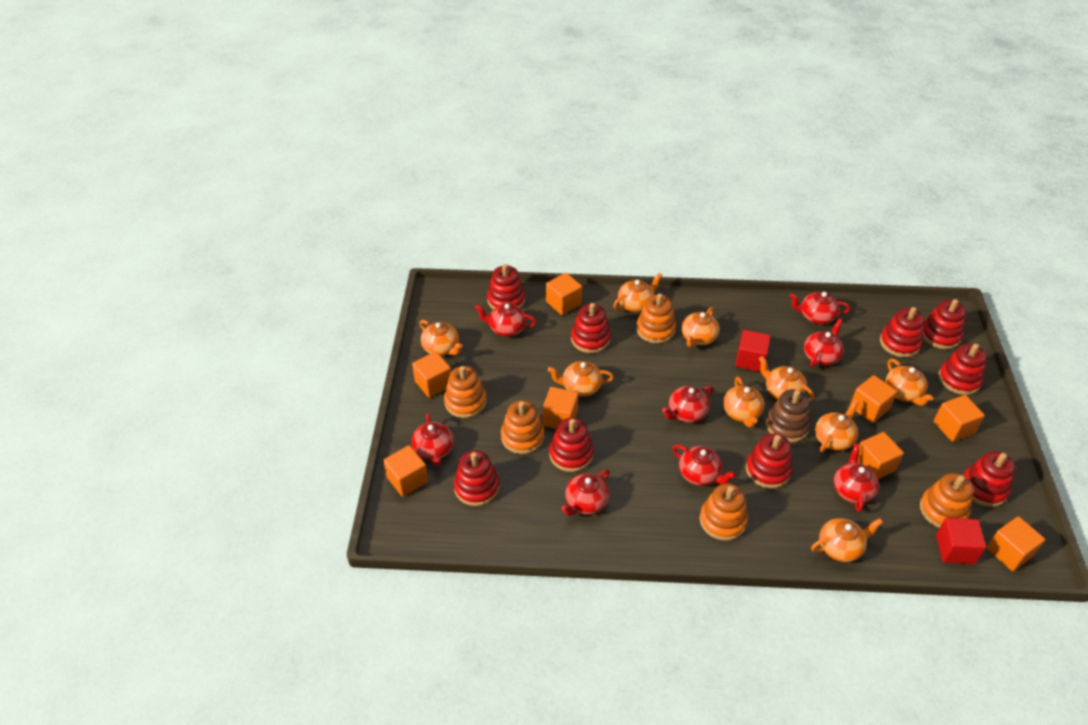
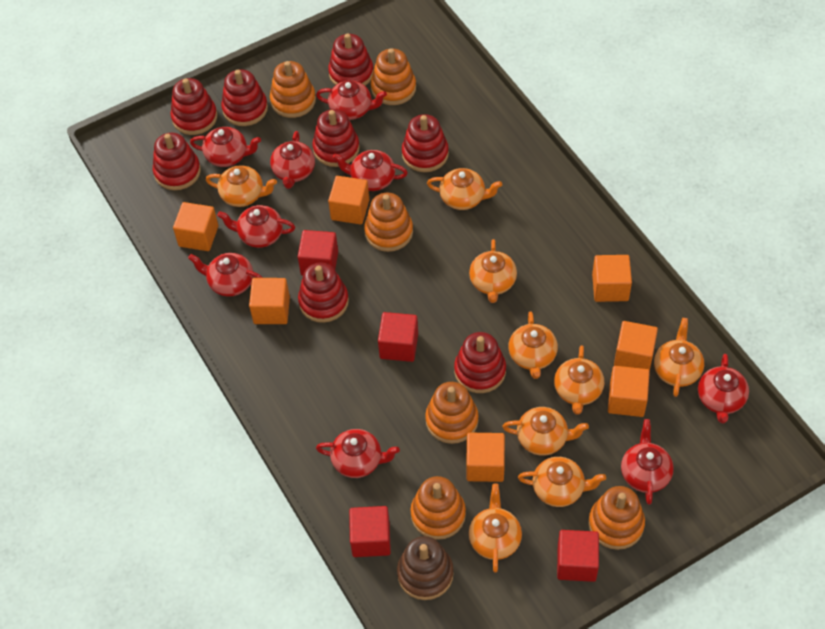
orange cube: 8 -> 7
orange stacking toy: 5 -> 6
red cube: 2 -> 4
red stacking toy: 9 -> 8
red teapot: 8 -> 9

